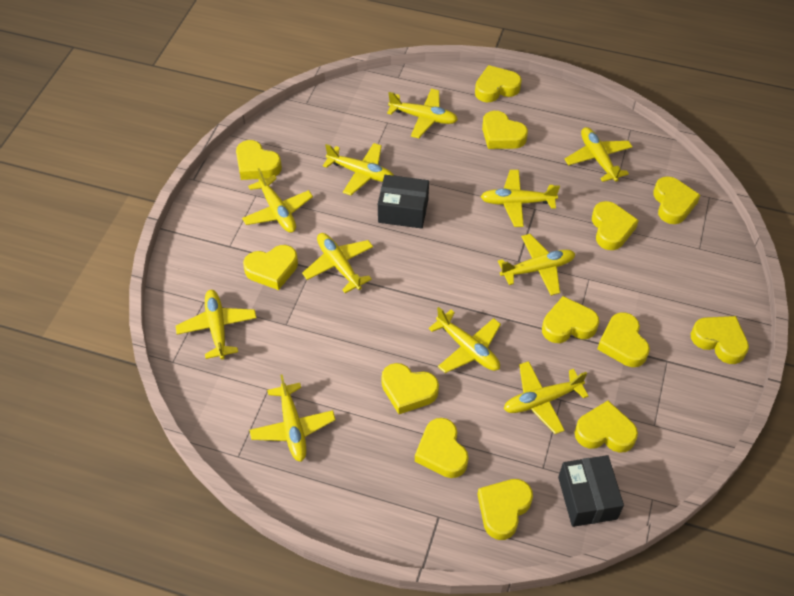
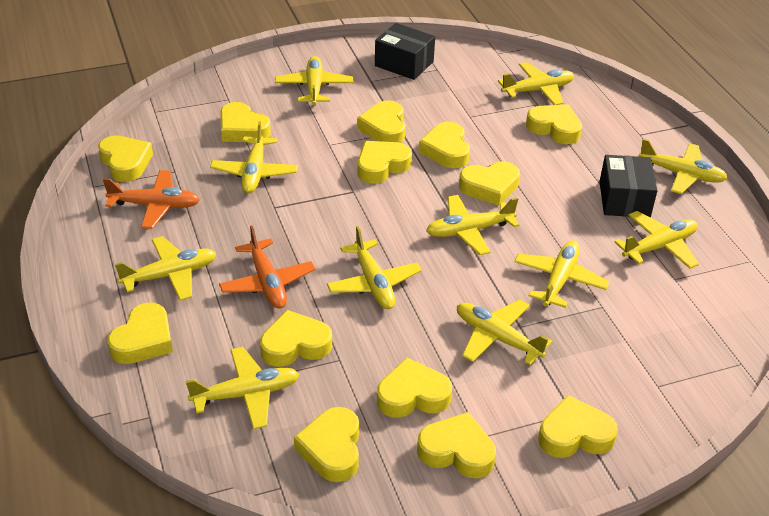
orange plane: 0 -> 2

